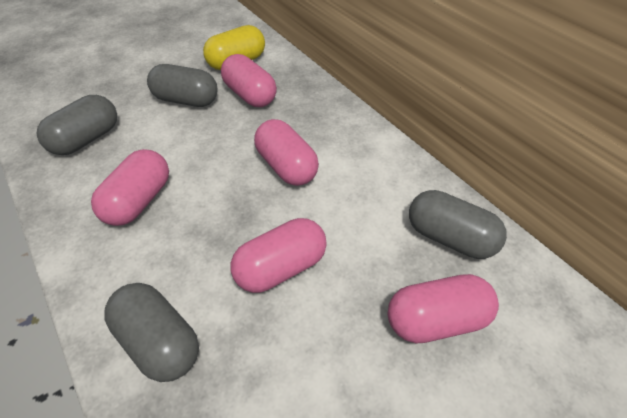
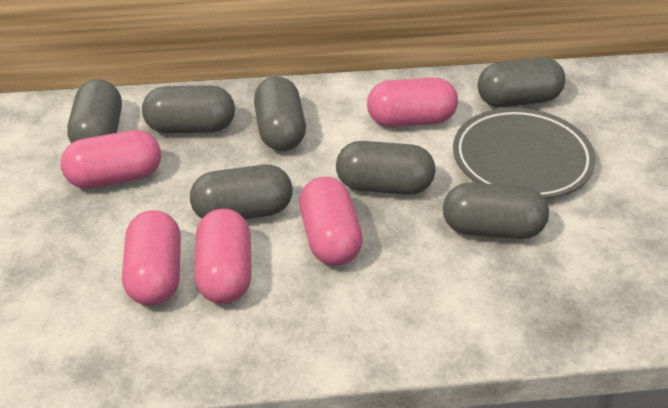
grey capsule: 4 -> 7
grey plate: 0 -> 1
yellow capsule: 1 -> 0

